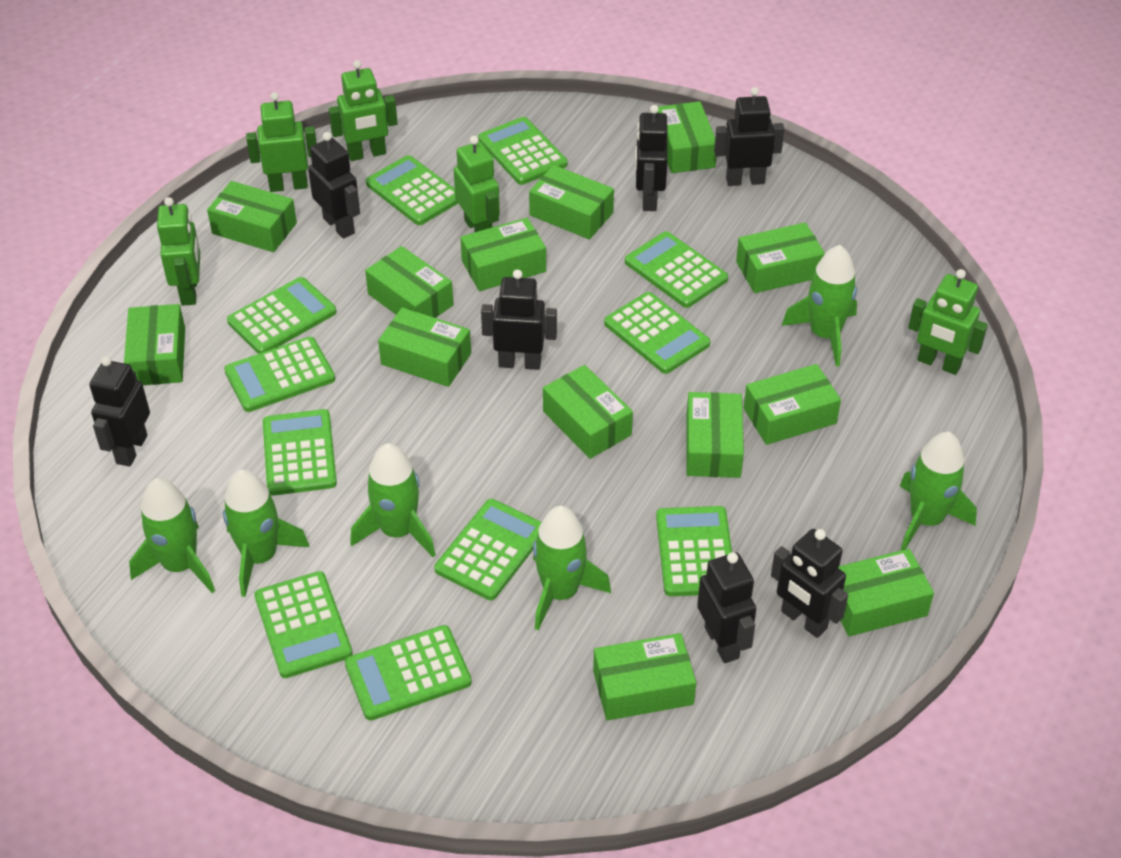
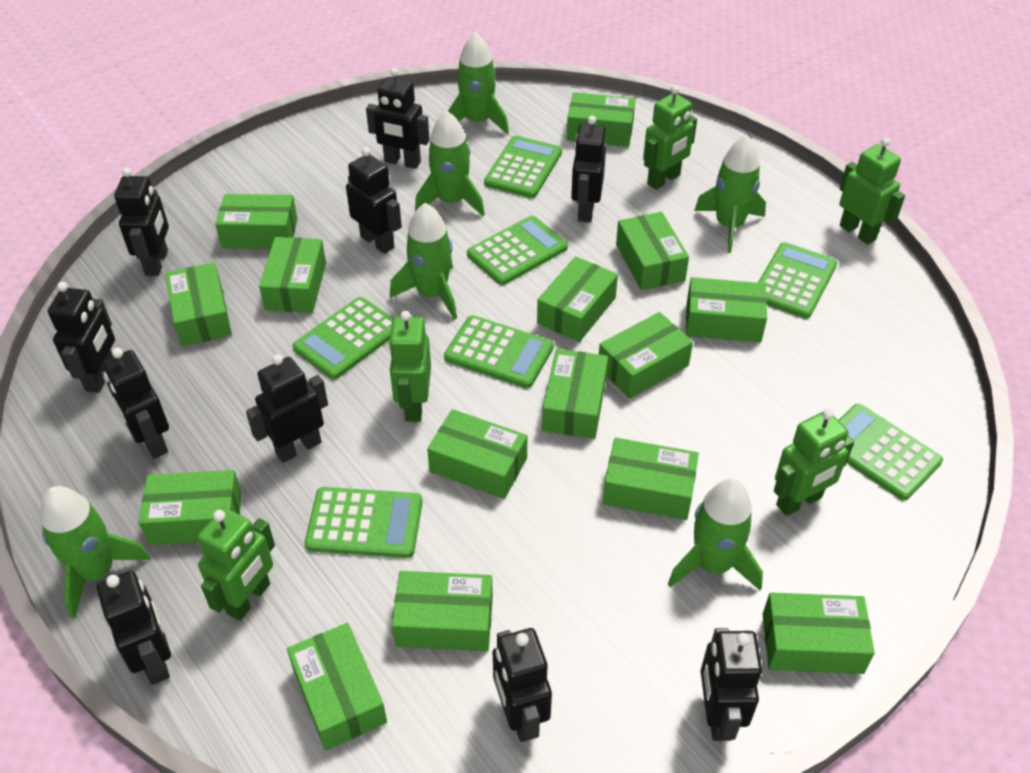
black robot: 7 -> 10
green box: 13 -> 15
green calculator: 11 -> 7

